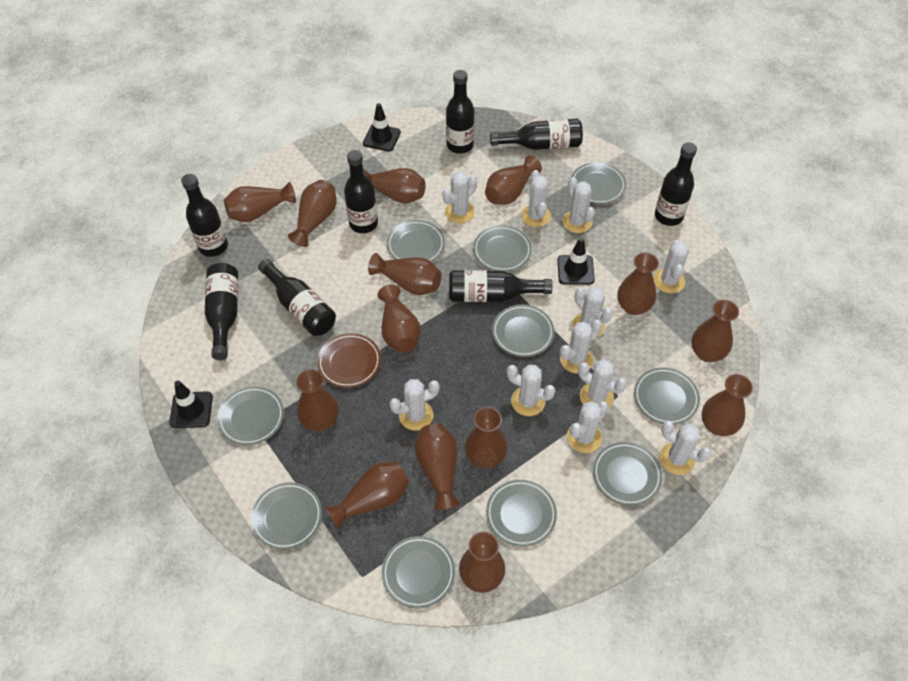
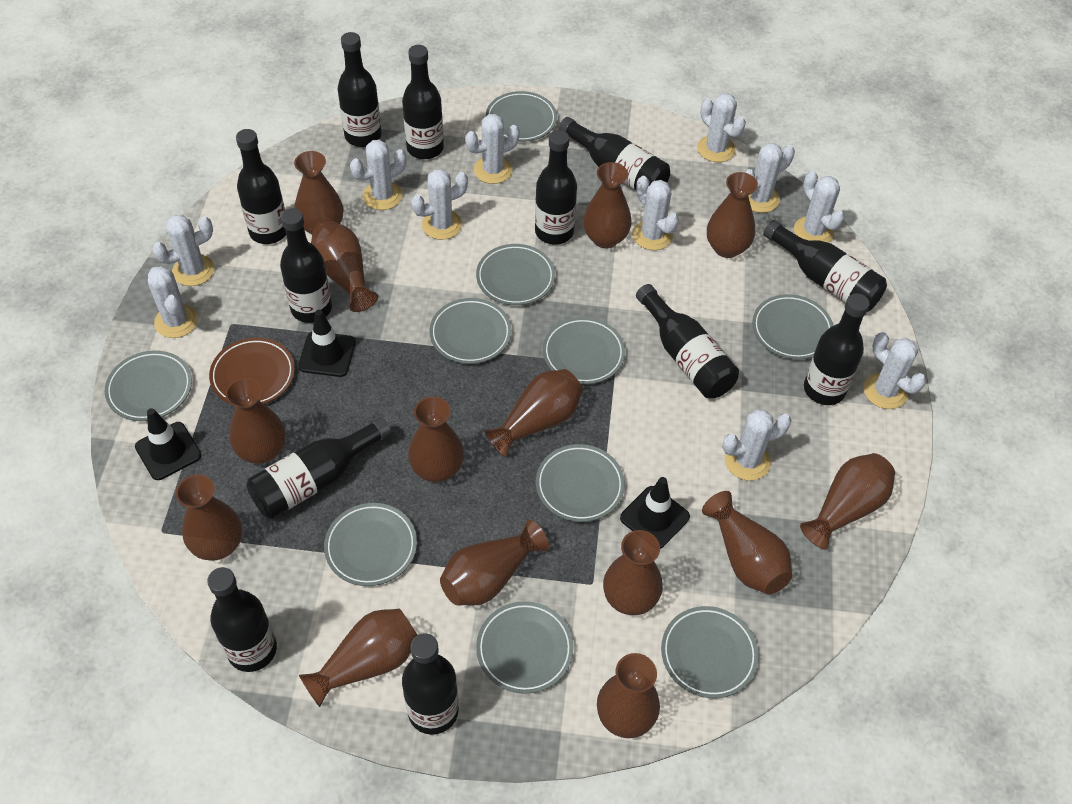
black bottle: 8 -> 12

